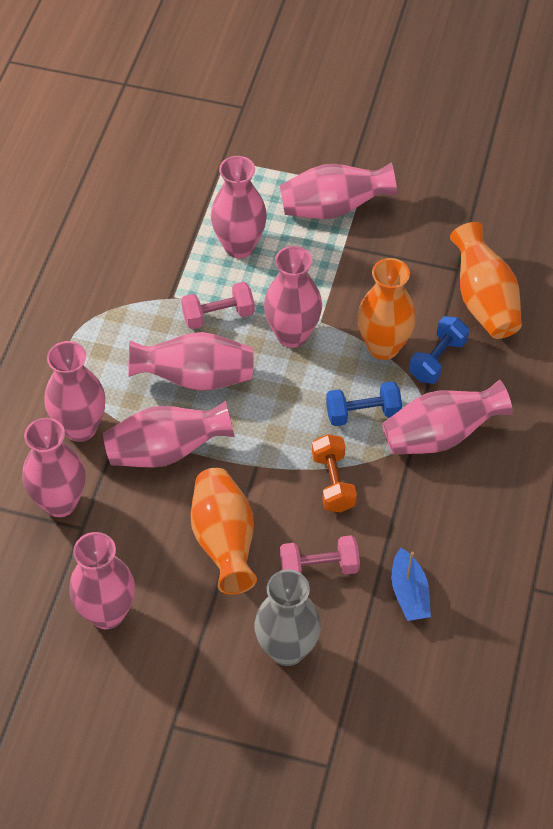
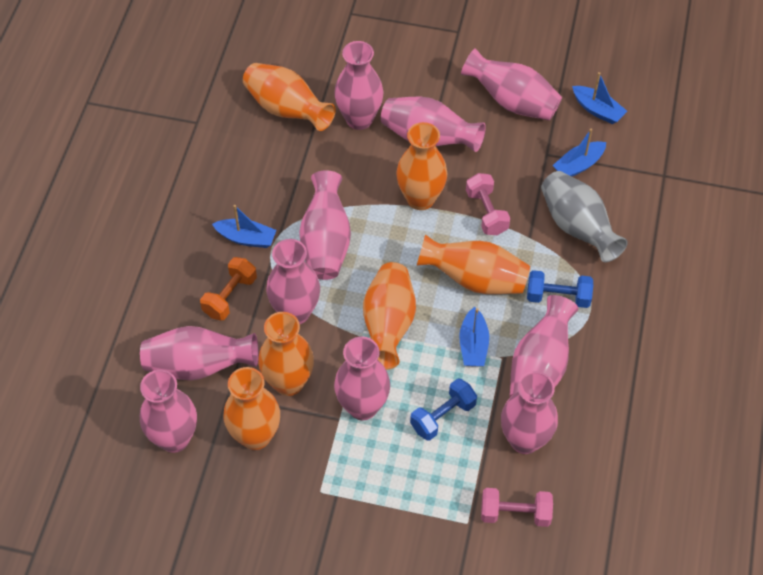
blue boat: 1 -> 4
orange vase: 3 -> 6
pink vase: 9 -> 10

